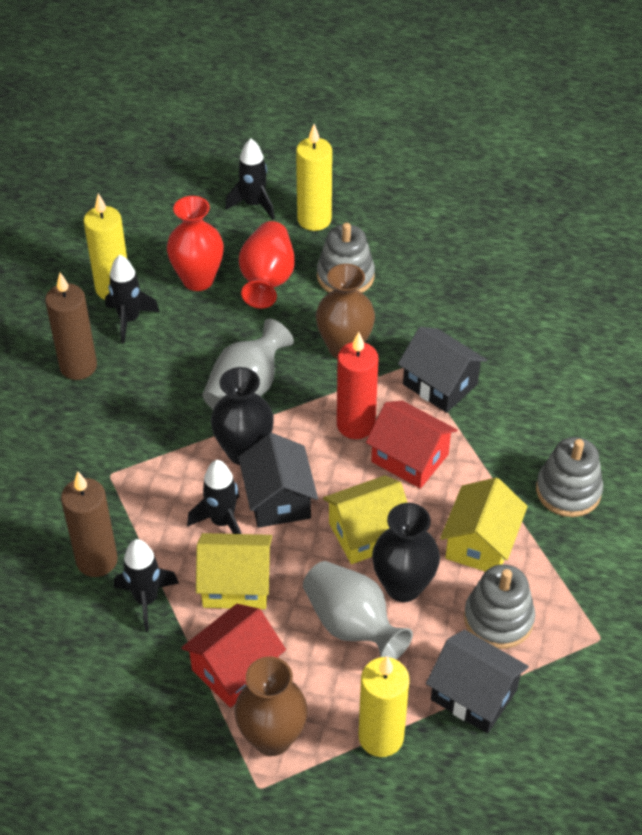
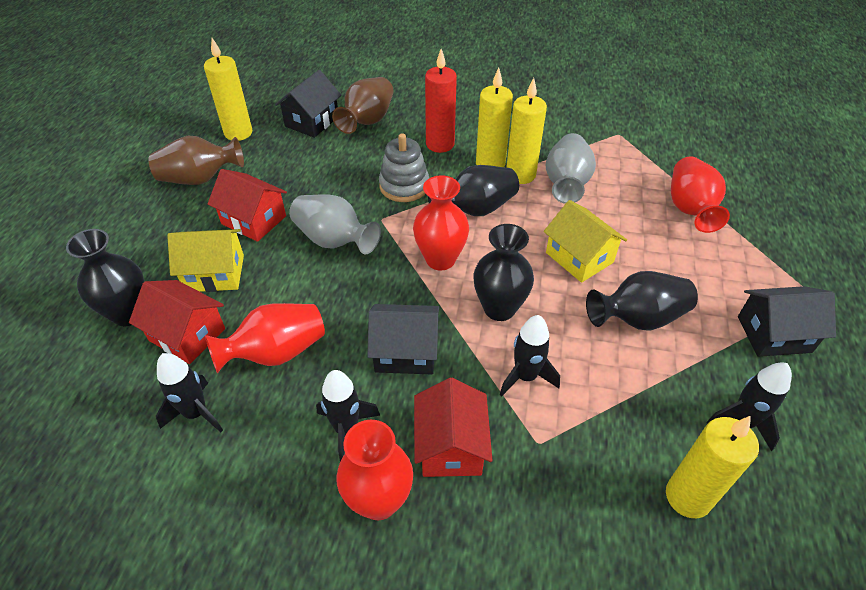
black vase: 2 -> 4
brown candle: 2 -> 0
grey stacking toy: 3 -> 1
red house: 2 -> 3
red vase: 2 -> 4
yellow candle: 3 -> 4
yellow house: 3 -> 2

